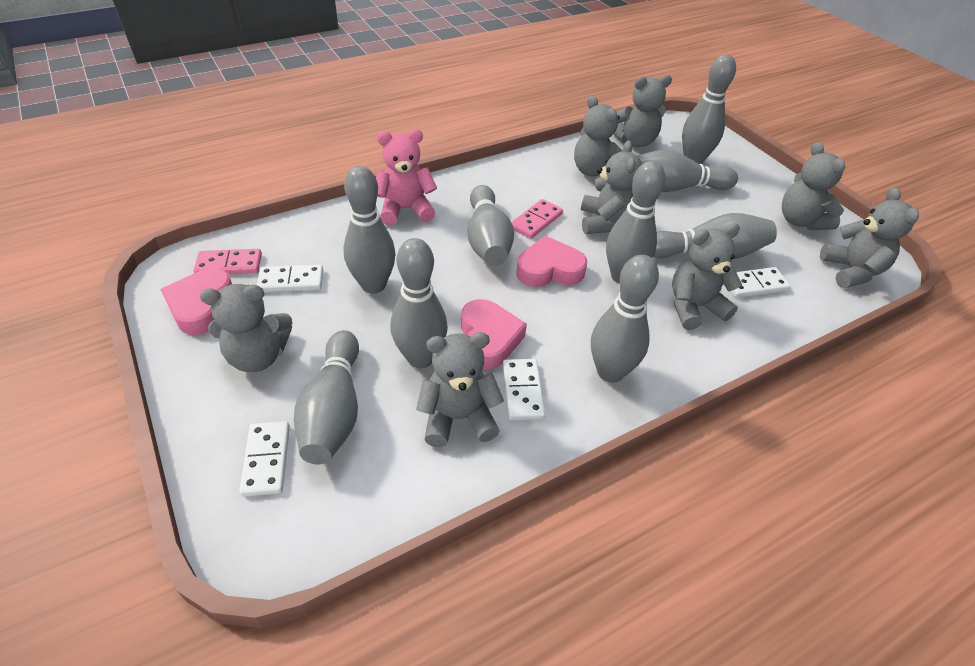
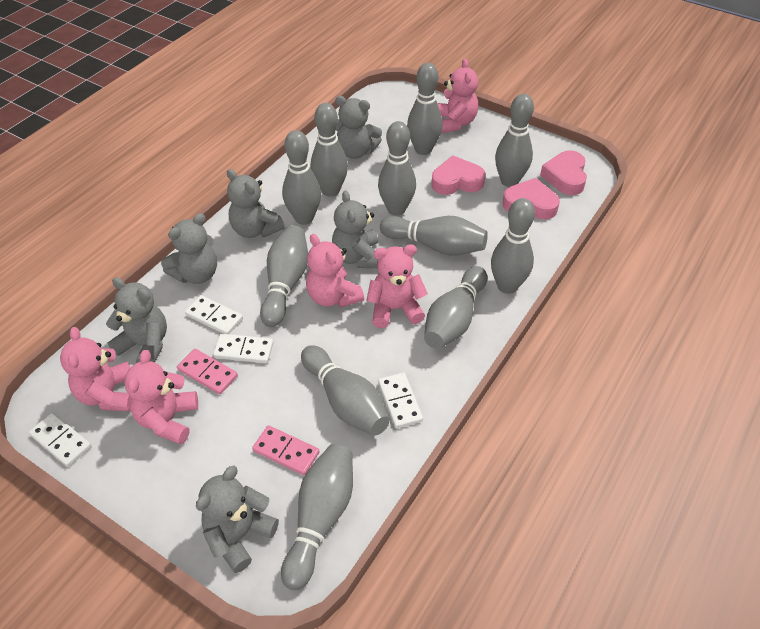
grey bowling pin: 9 -> 11
grey teddy bear: 8 -> 6
pink teddy bear: 1 -> 5

